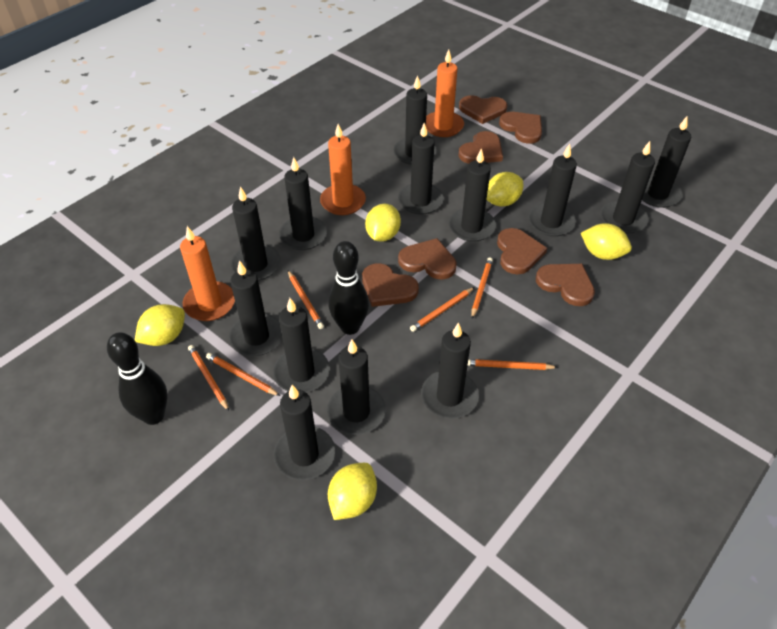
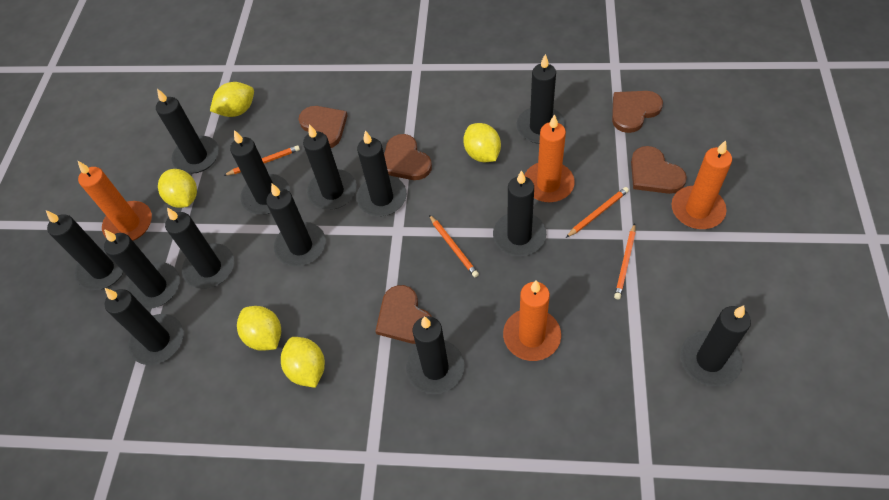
black bowling pin: 2 -> 0
brown heart: 7 -> 5
orange candle: 3 -> 4
orange pencil: 6 -> 4

